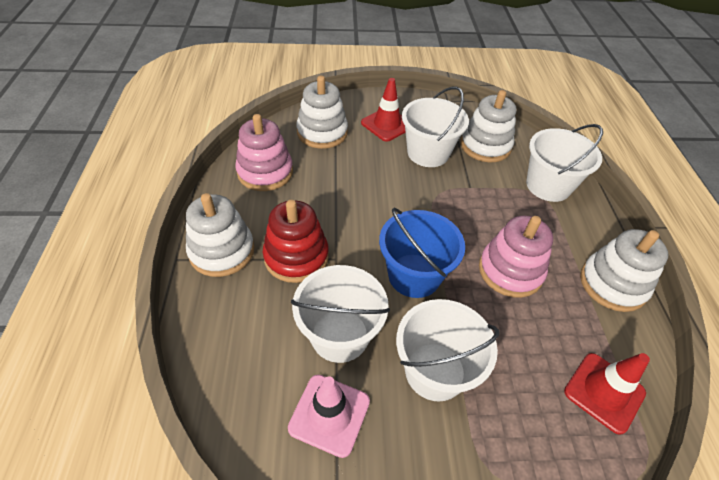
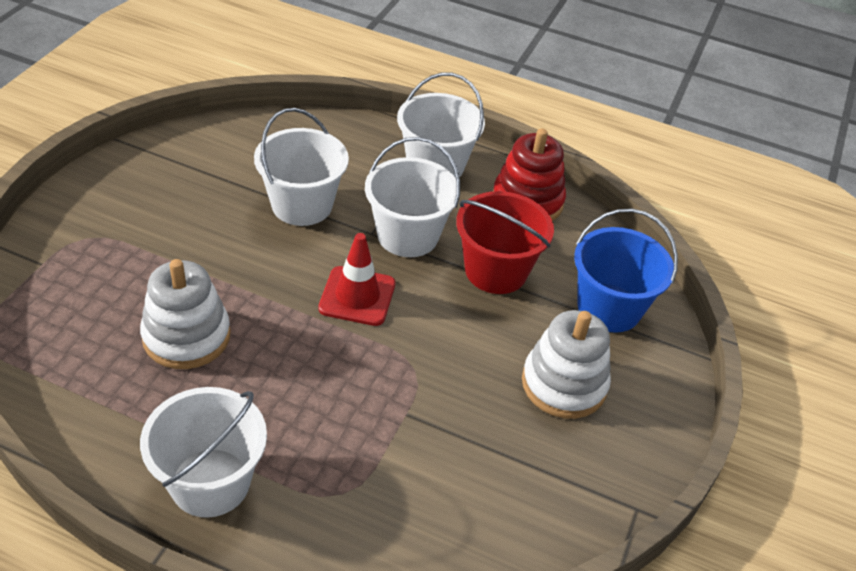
pink stacking toy: 2 -> 0
pink traffic cone: 1 -> 0
red bucket: 0 -> 1
red traffic cone: 2 -> 1
white stacking toy: 4 -> 2

